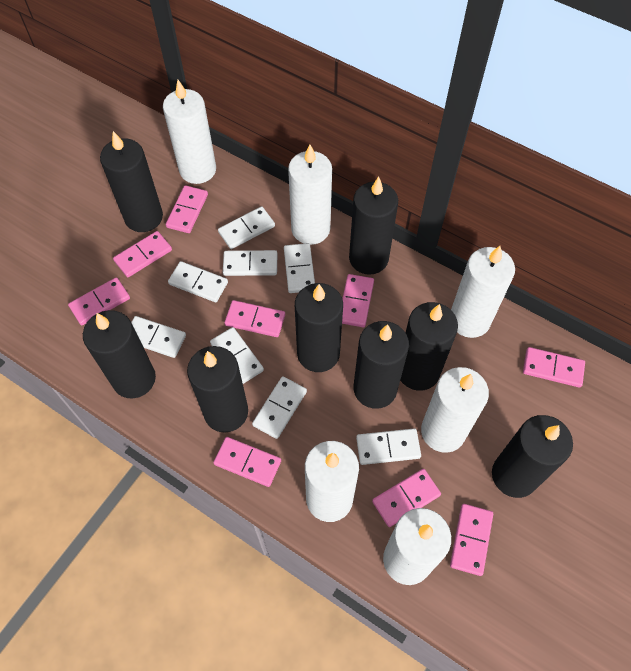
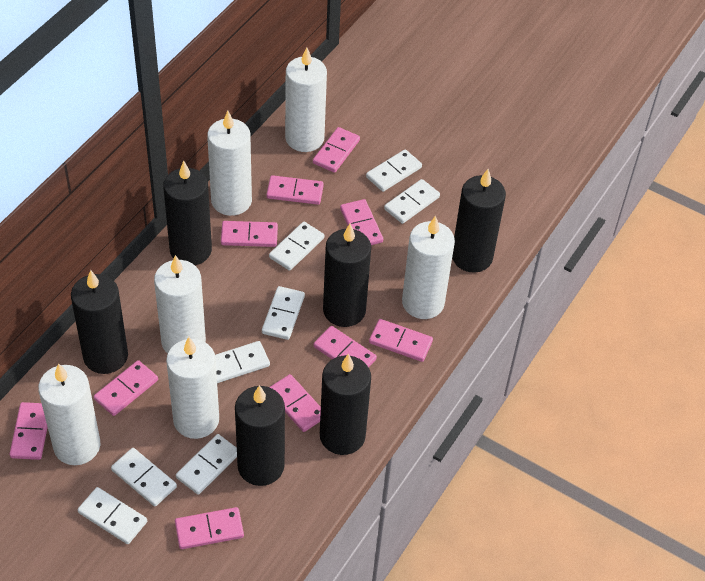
black candle: 8 -> 6
pink domino: 9 -> 10

